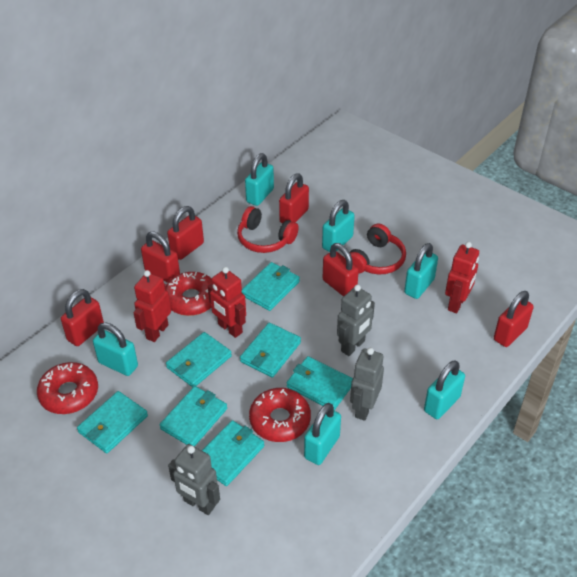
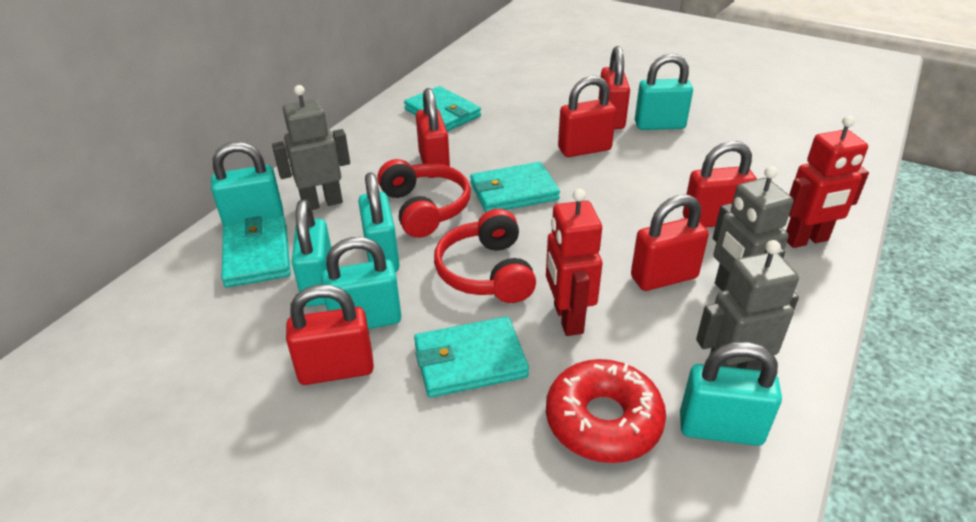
red donut: 3 -> 1
red robot: 3 -> 2
turquoise wallet: 7 -> 4

